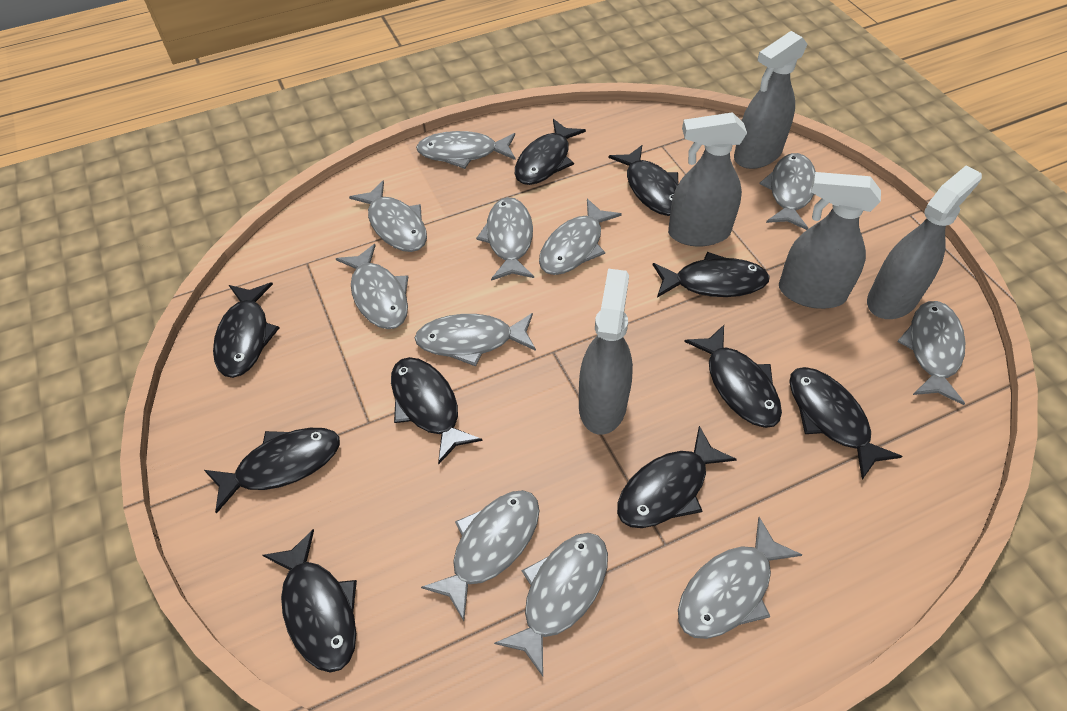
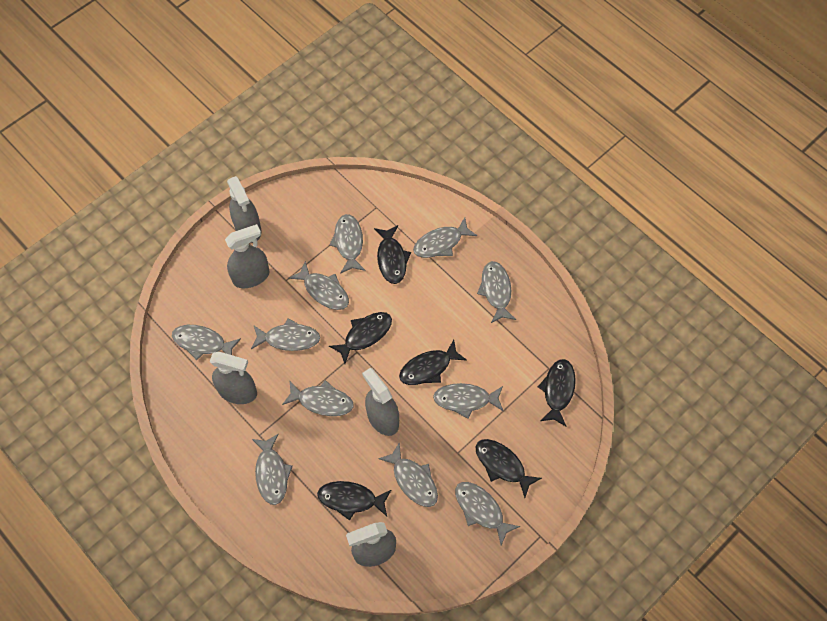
black fish: 10 -> 6

